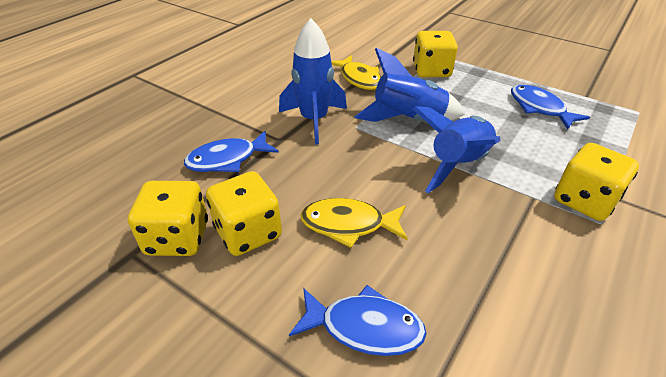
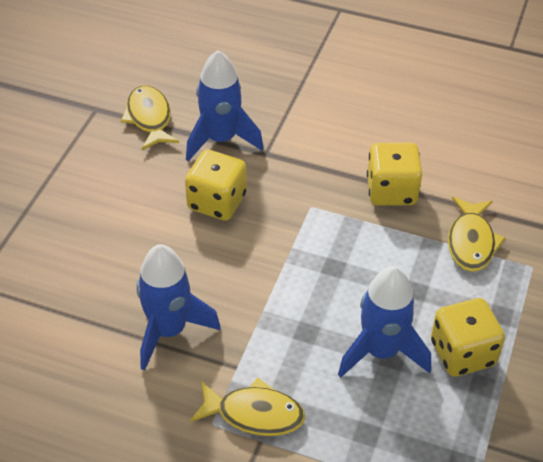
blue fish: 3 -> 0
yellow dice: 4 -> 3
yellow fish: 2 -> 3

